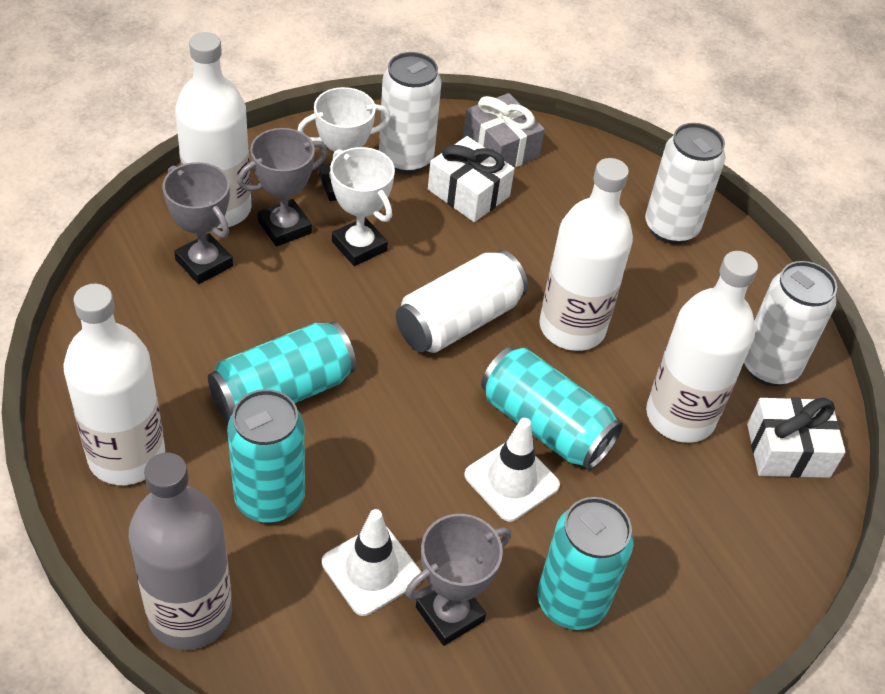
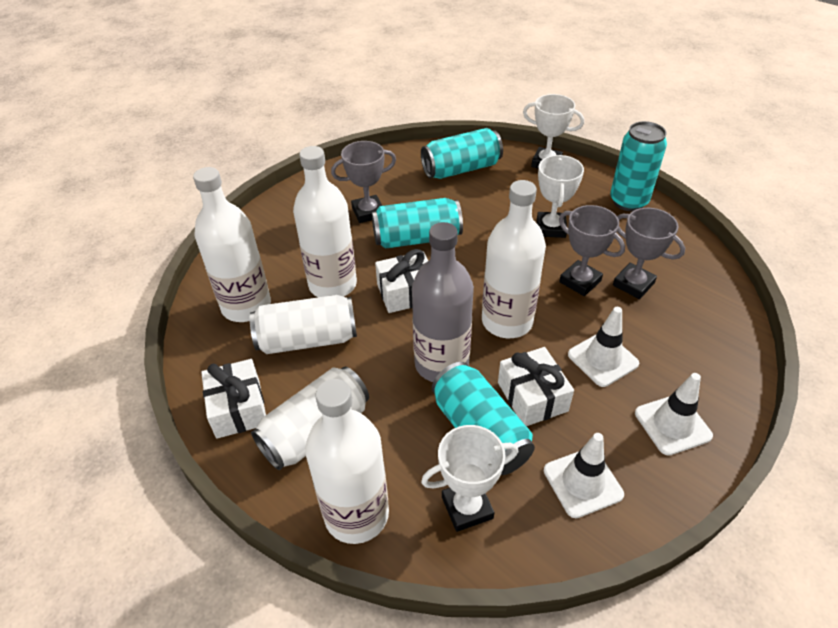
grey gift: 1 -> 0
white can: 4 -> 2
white gift: 2 -> 3
white traffic cone: 2 -> 3
white trophy: 2 -> 3

